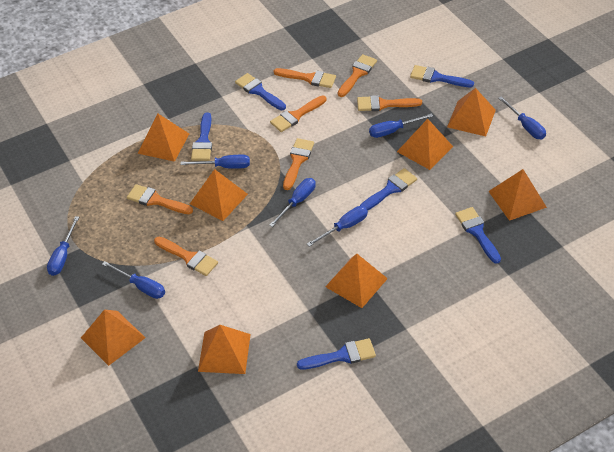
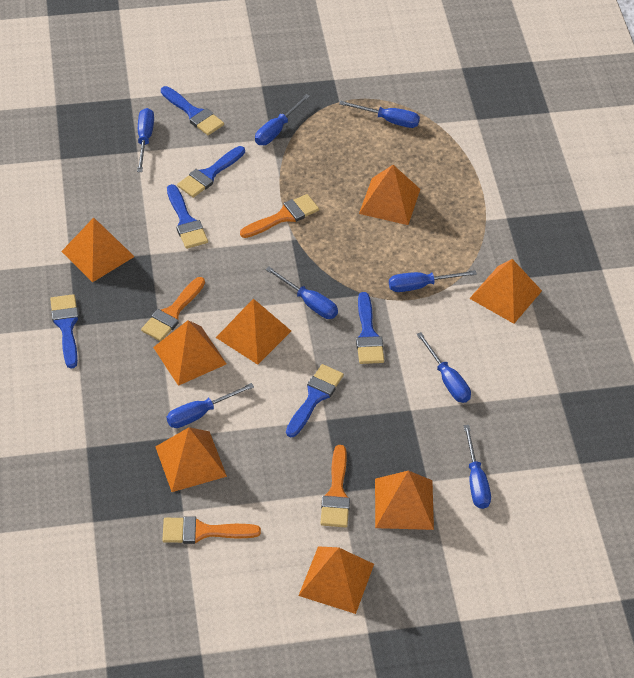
blue screwdriver: 7 -> 8
orange brush: 7 -> 4

